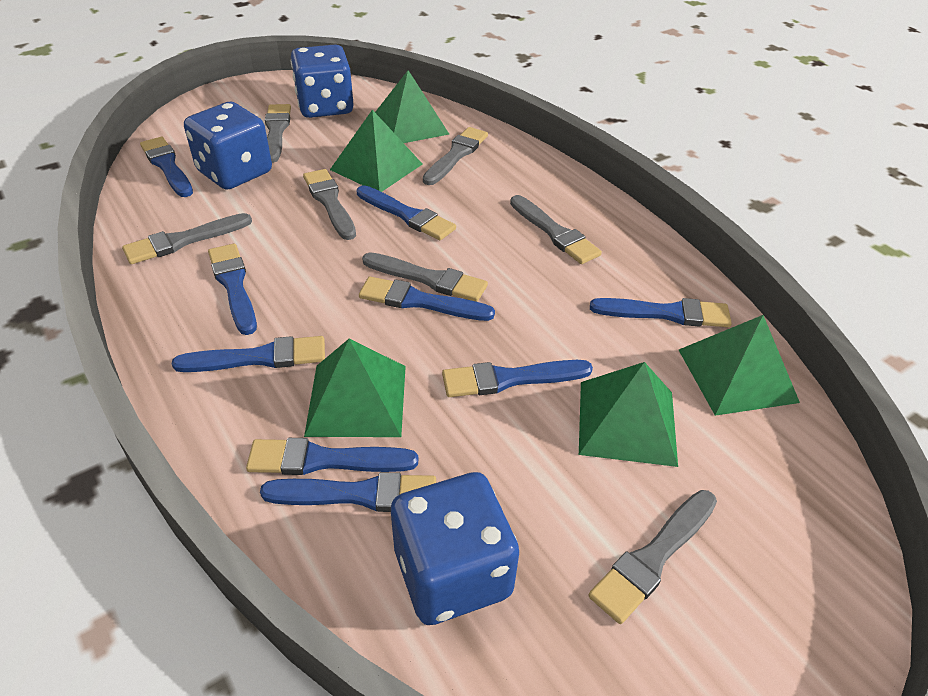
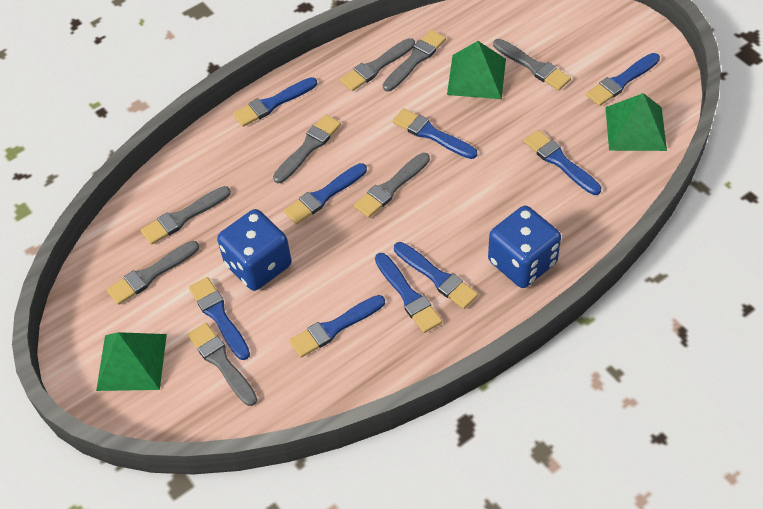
blue dice: 3 -> 2
green pyramid: 5 -> 3
grey brush: 7 -> 8

